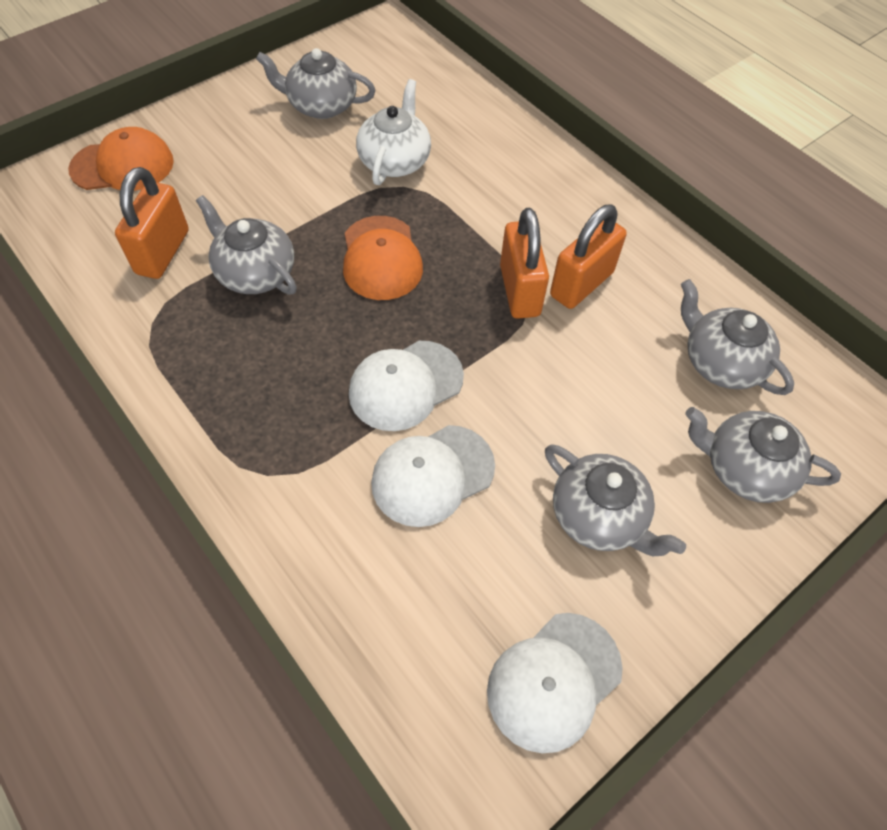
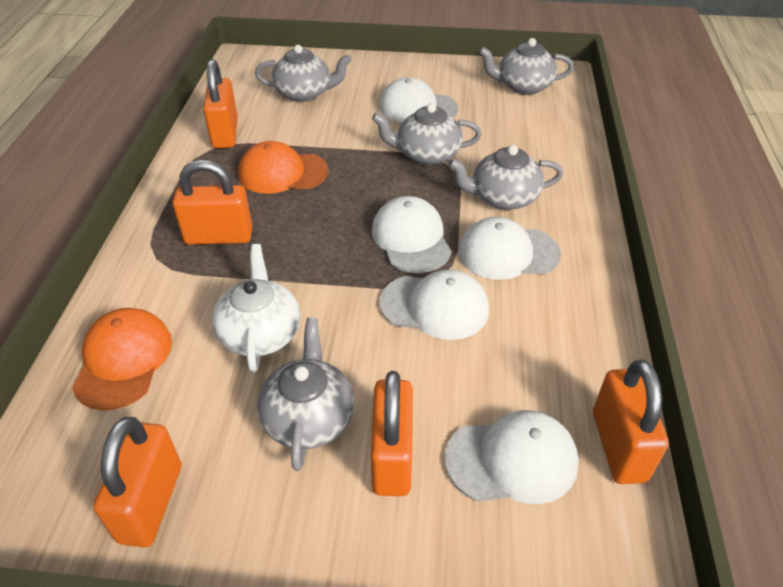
orange padlock: 3 -> 5
white cap: 3 -> 5

